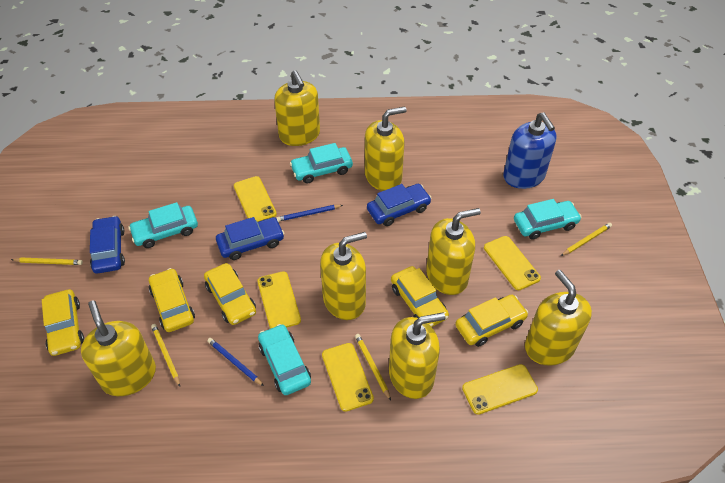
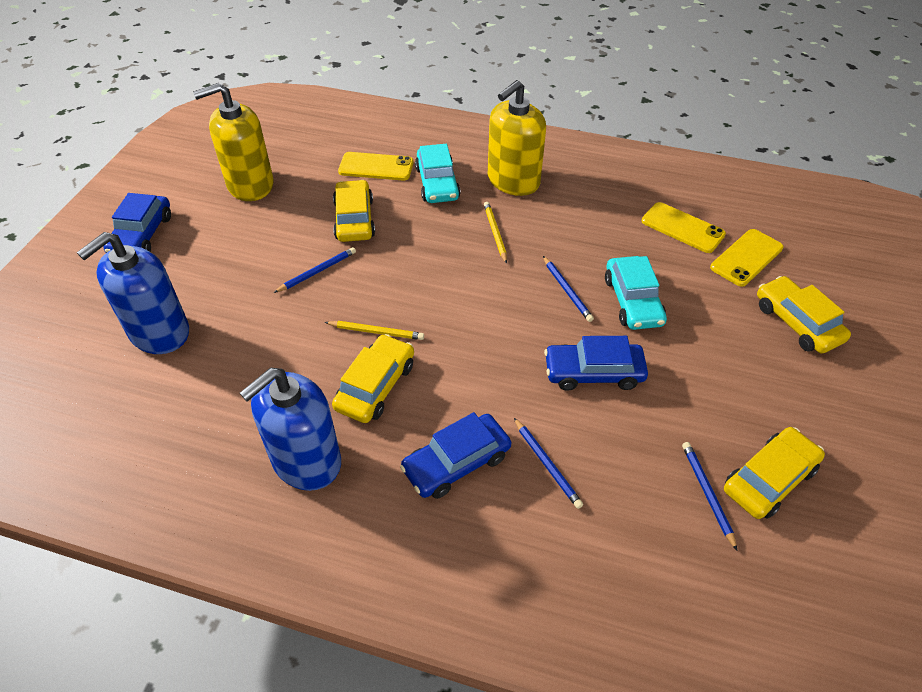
blue pencil: 2 -> 4
blue soap dispenser: 1 -> 2
turquoise car: 4 -> 2
yellow car: 5 -> 4
yellow pencil: 4 -> 2
yellow phone: 5 -> 3
yellow soap dispenser: 7 -> 2

